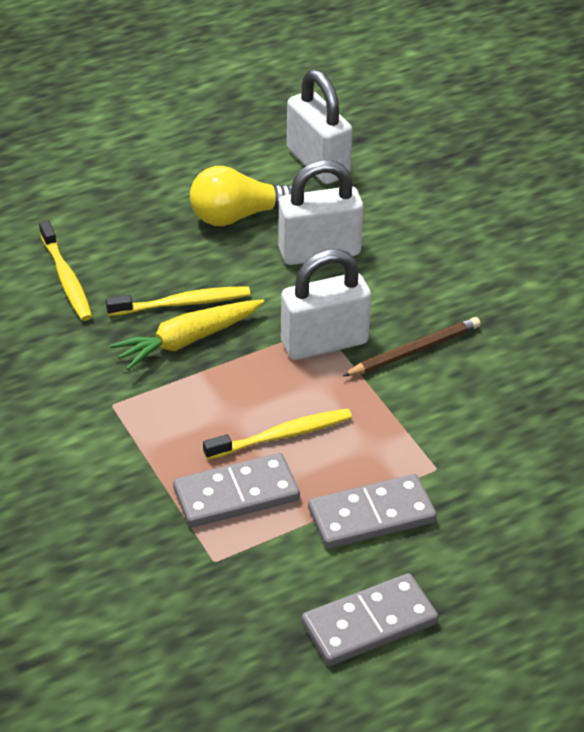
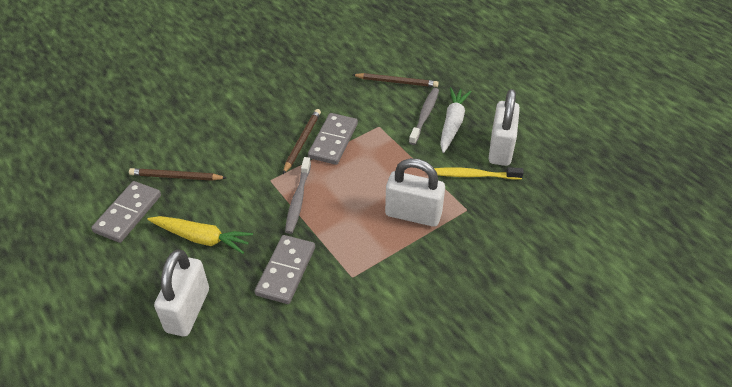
brown pencil: 1 -> 3
grey toothbrush: 0 -> 2
white carrot: 0 -> 1
yellow light bulb: 1 -> 0
yellow toothbrush: 3 -> 1

